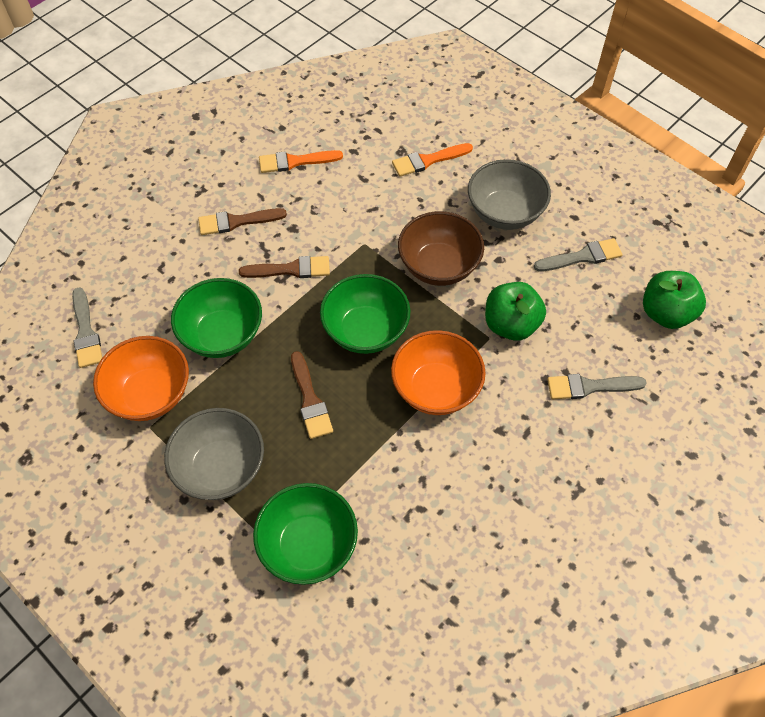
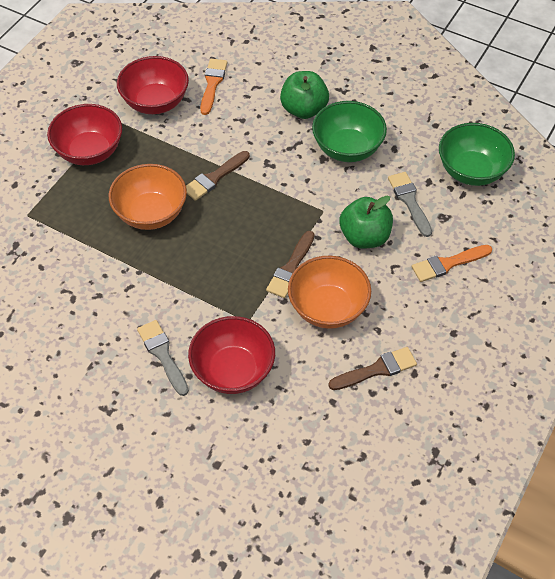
brown bowl: 1 -> 0
green bowl: 3 -> 2
grey bowl: 2 -> 0
grey brush: 3 -> 2
red bowl: 0 -> 3

